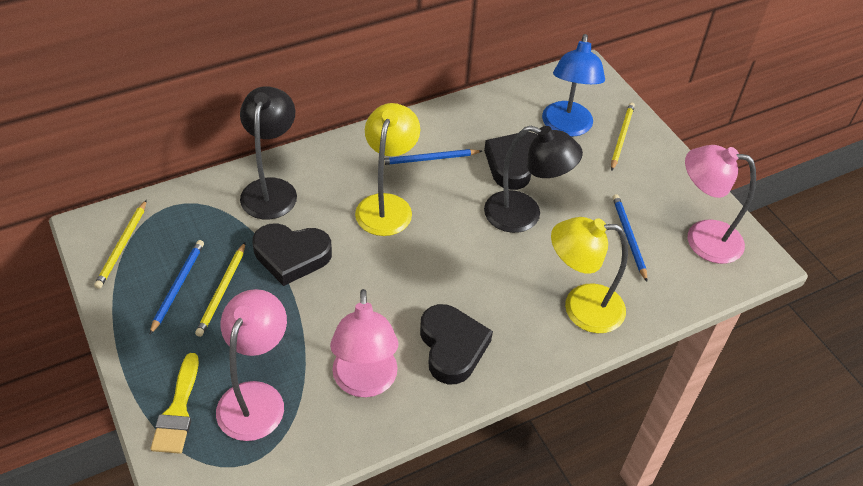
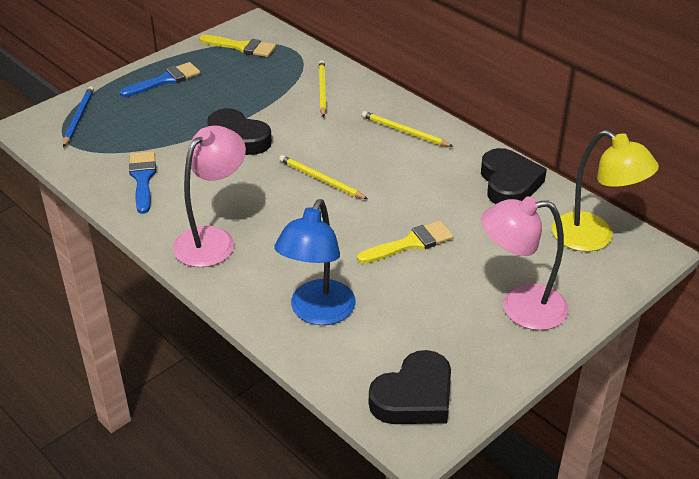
black lamp: 2 -> 0
blue brush: 0 -> 2
blue pencil: 3 -> 1
pink lamp: 3 -> 2
yellow brush: 1 -> 2
yellow lamp: 2 -> 1

